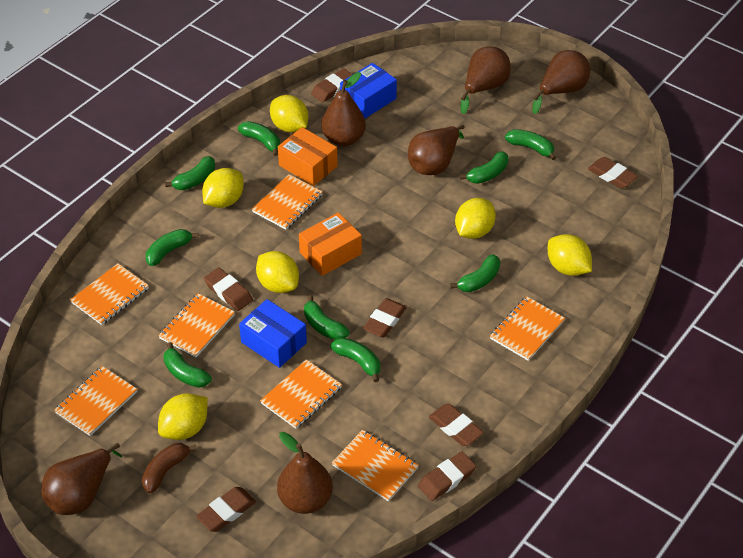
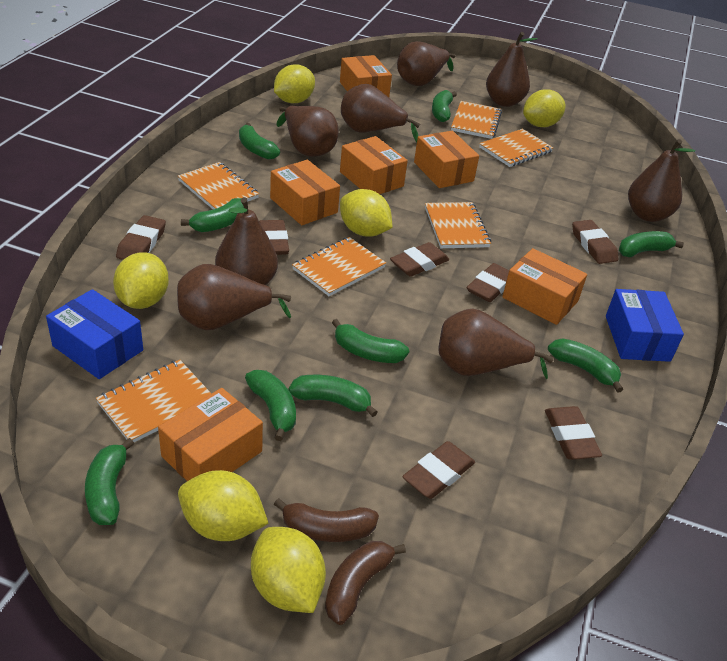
brown banana: 1 -> 2
brown pear: 6 -> 8
orange box: 2 -> 6
orange notebook: 7 -> 6

